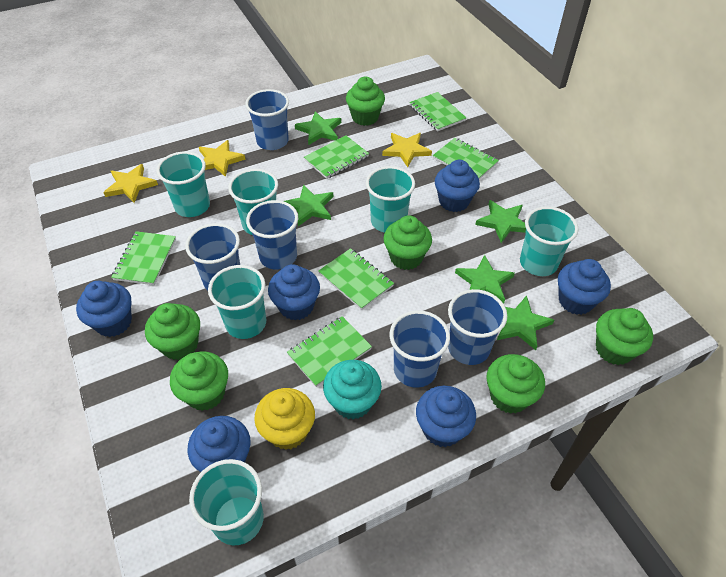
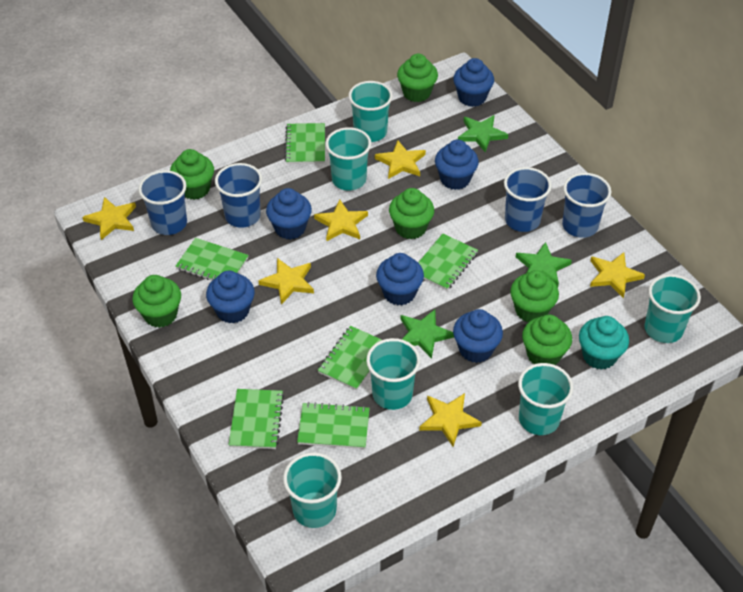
blue cup: 5 -> 4
green star: 5 -> 3
yellow cupcake: 1 -> 0
yellow star: 3 -> 6

